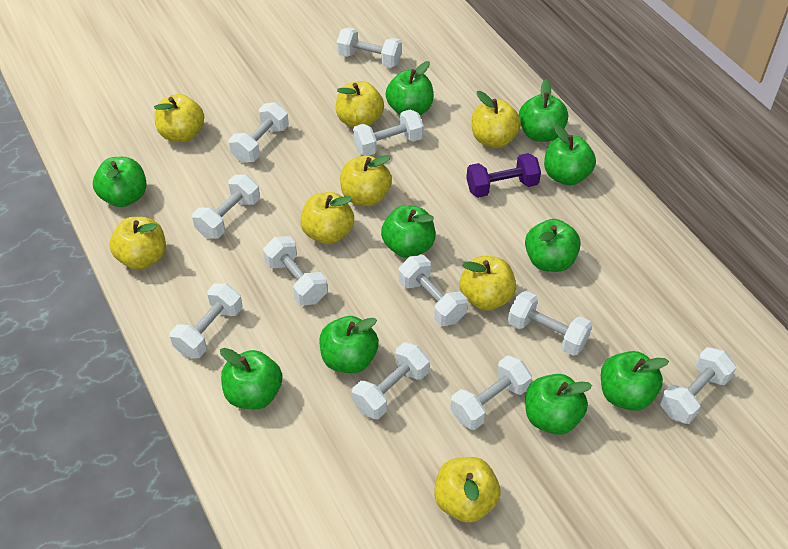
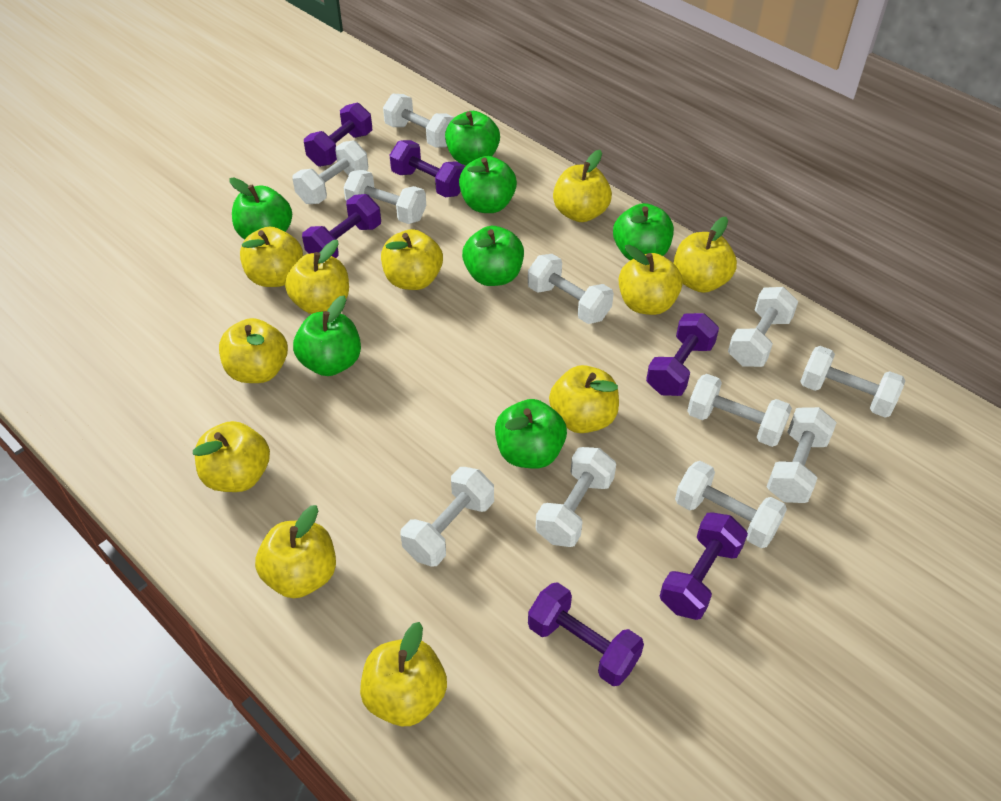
green apple: 10 -> 7
purple dumbbell: 1 -> 6
yellow apple: 8 -> 11

